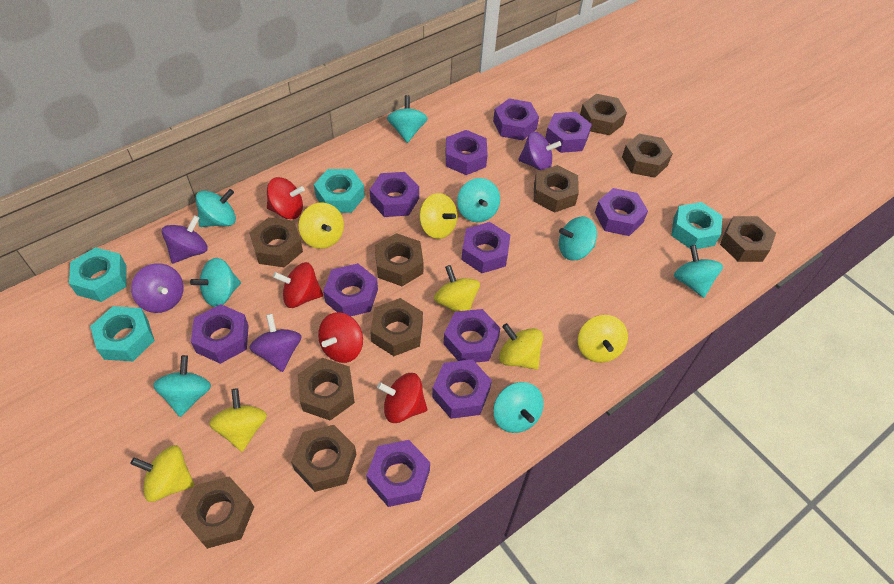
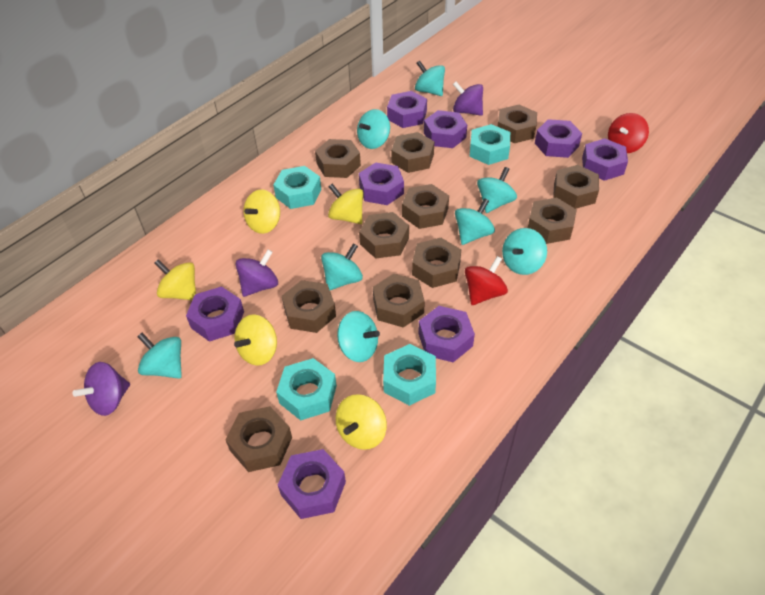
brown nut: 10 -> 11
purple nut: 11 -> 8
purple spinning top: 4 -> 3
red spinning top: 4 -> 2
yellow spinning top: 7 -> 5

